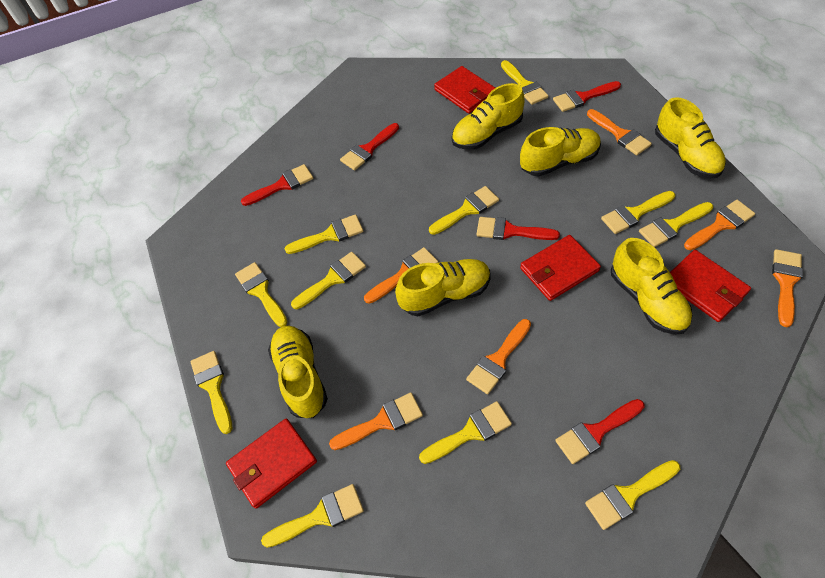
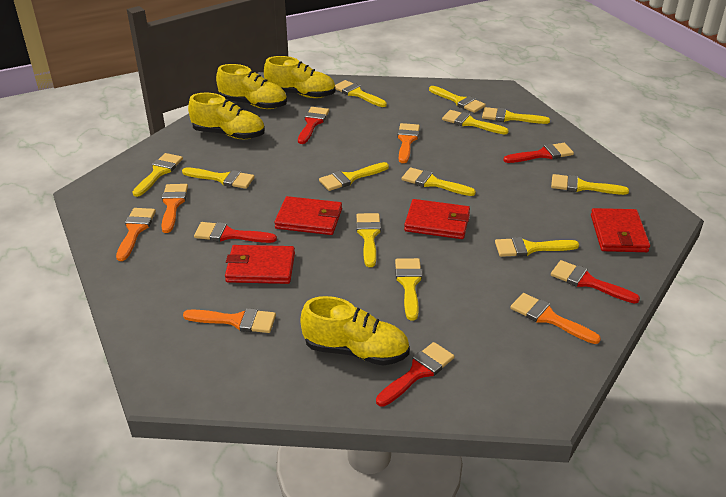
orange brush: 6 -> 5
yellow brush: 11 -> 12
yellow shoe: 6 -> 4

